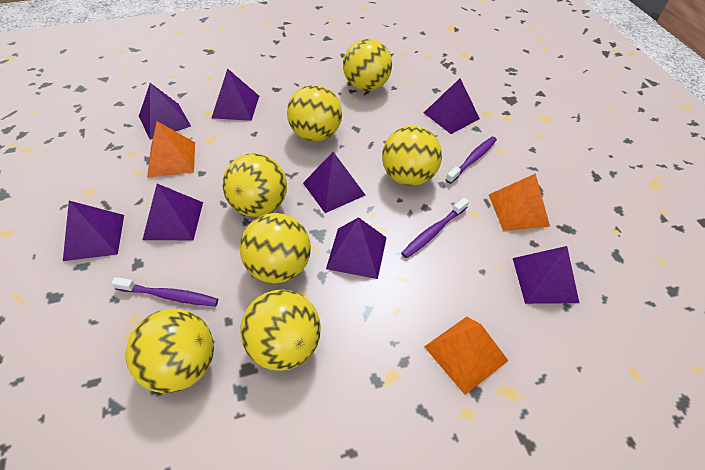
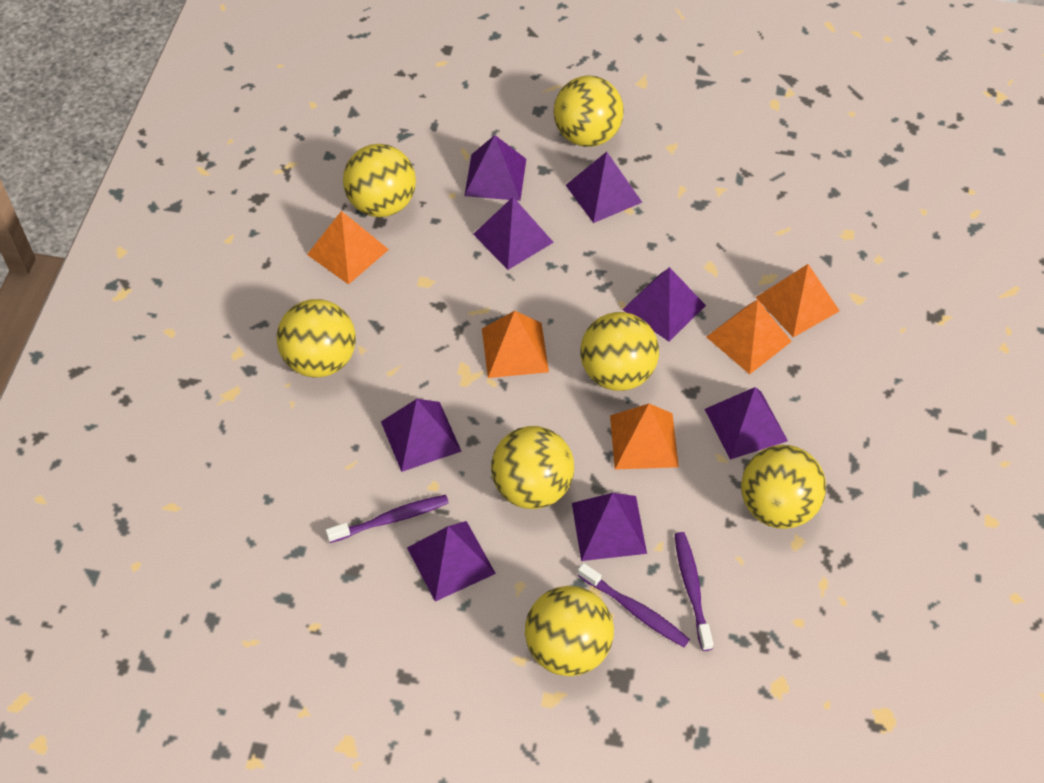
orange pyramid: 3 -> 5

